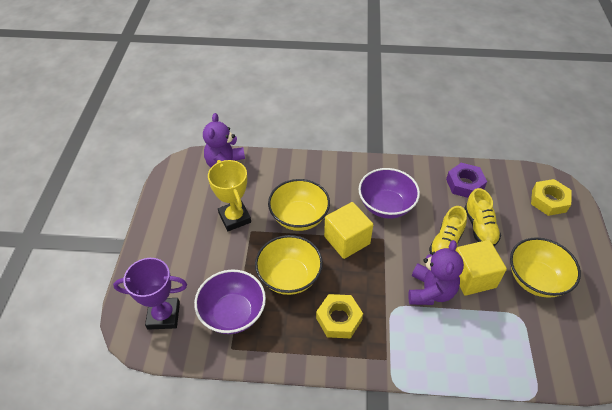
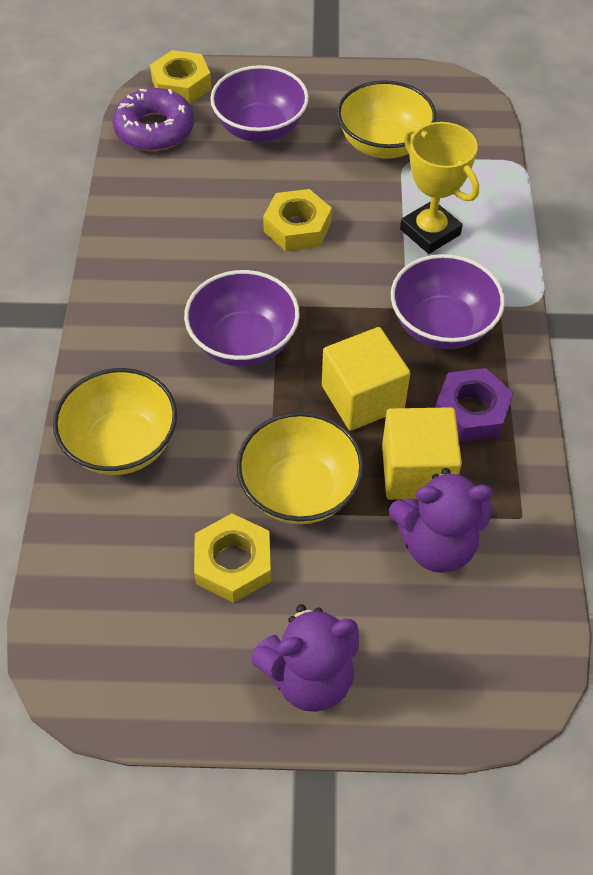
purple bowl: 2 -> 3
purple donut: 0 -> 1
purple trophy: 1 -> 0
yellow nut: 2 -> 3
yellow shoe: 2 -> 0

